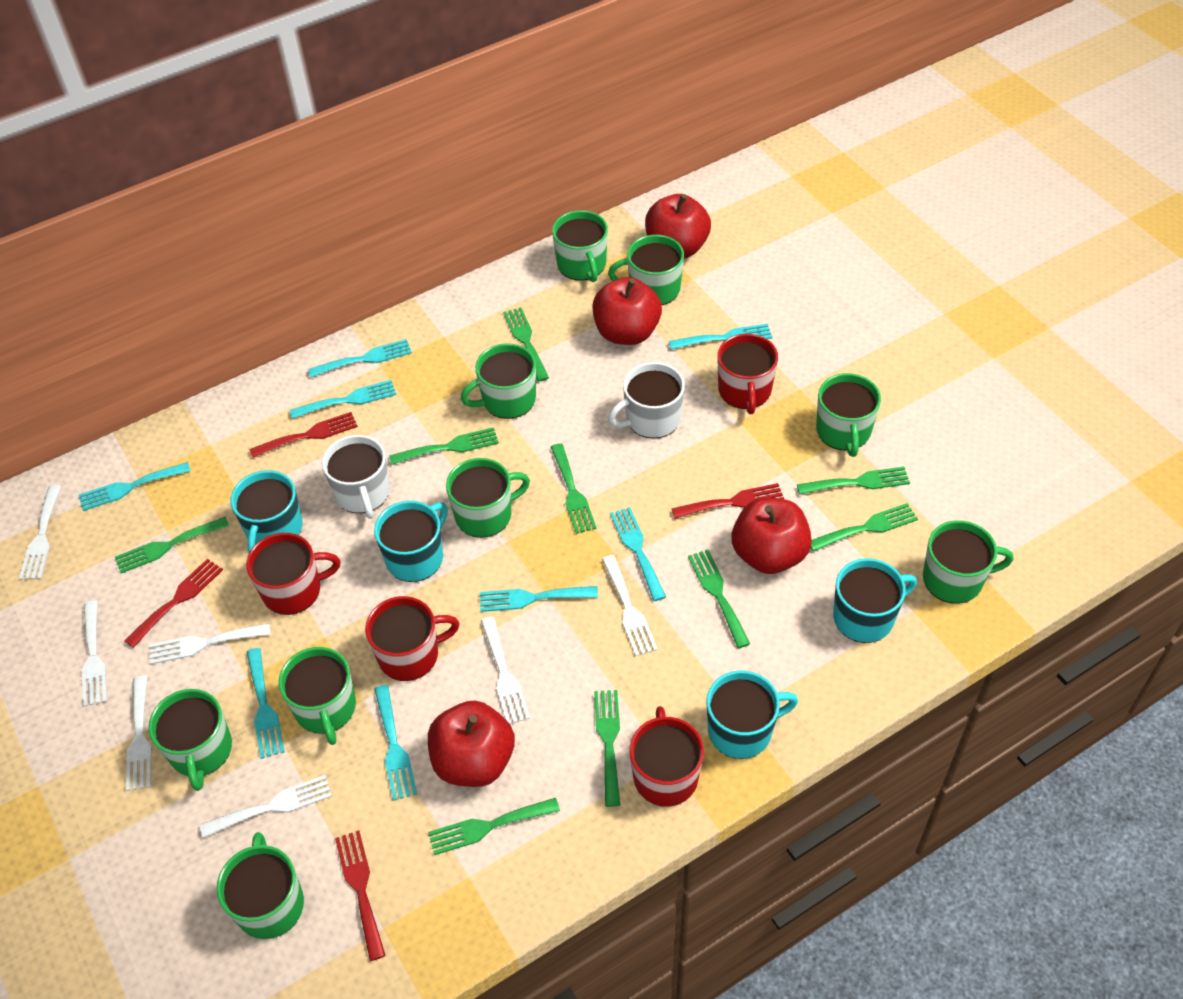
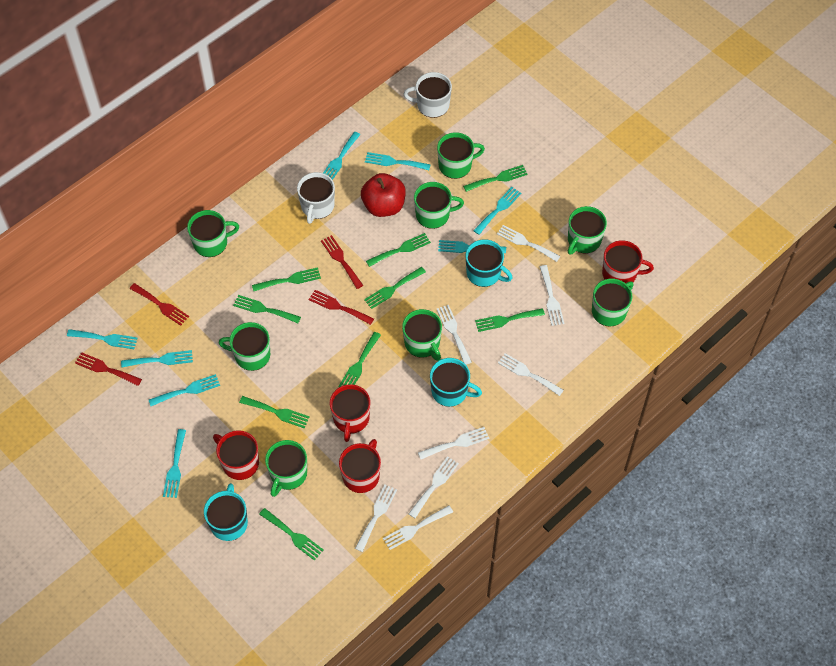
green mug: 9 -> 8
red apple: 4 -> 1
turquoise mug: 4 -> 3
white fork: 7 -> 8

